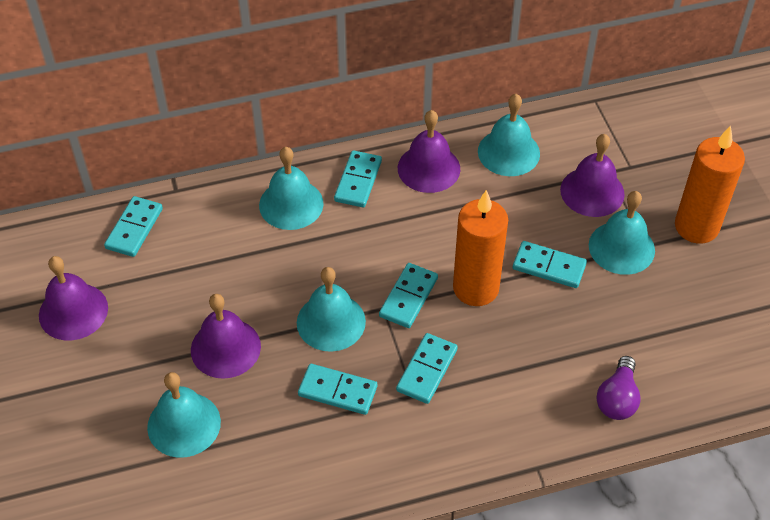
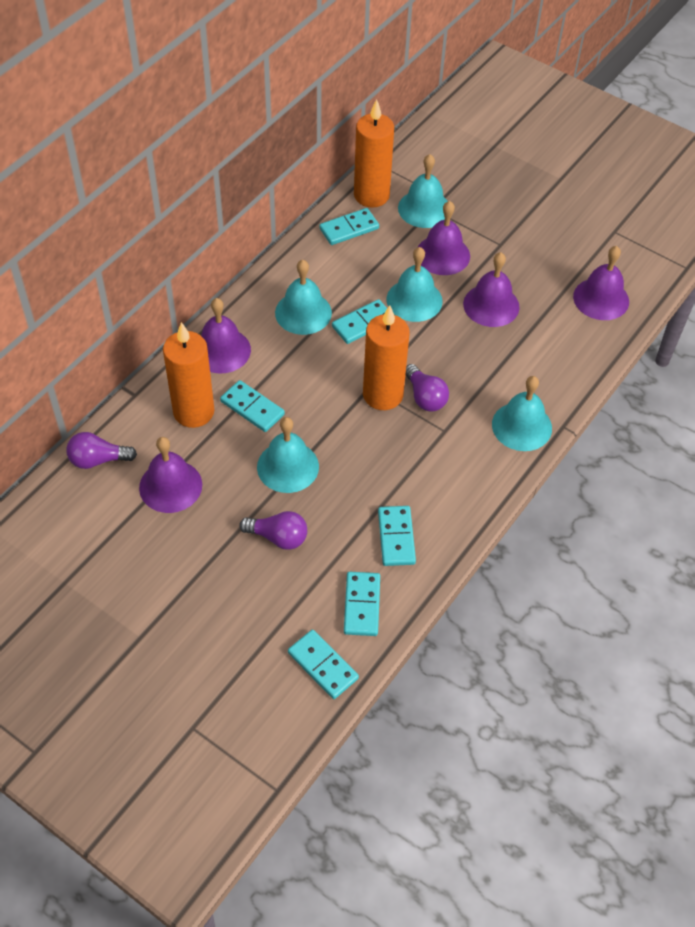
orange candle: 2 -> 3
purple bell: 4 -> 5
purple light bulb: 1 -> 3

